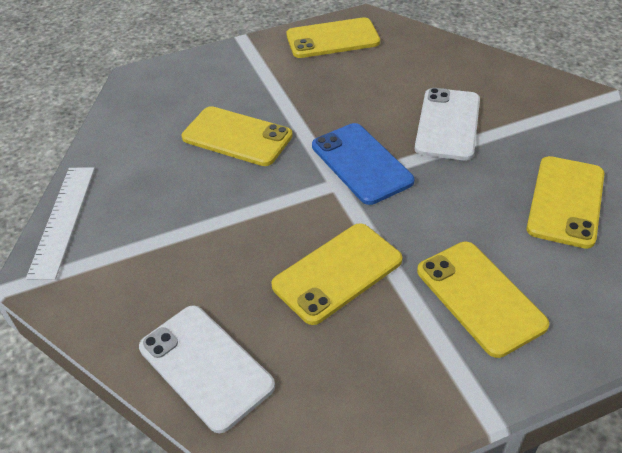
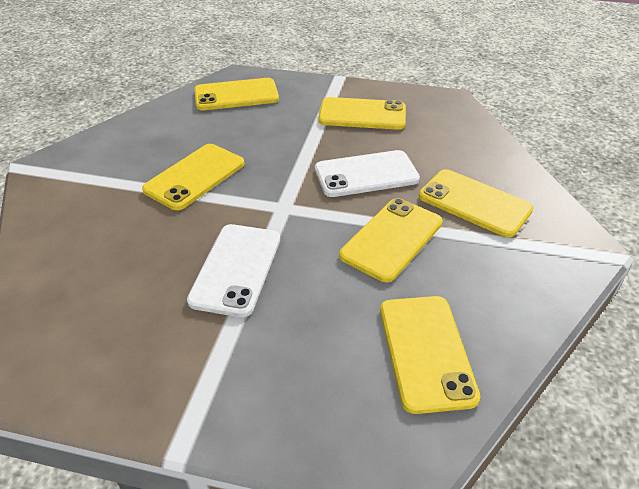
blue phone: 1 -> 0
white ruler: 1 -> 0
yellow phone: 5 -> 6

